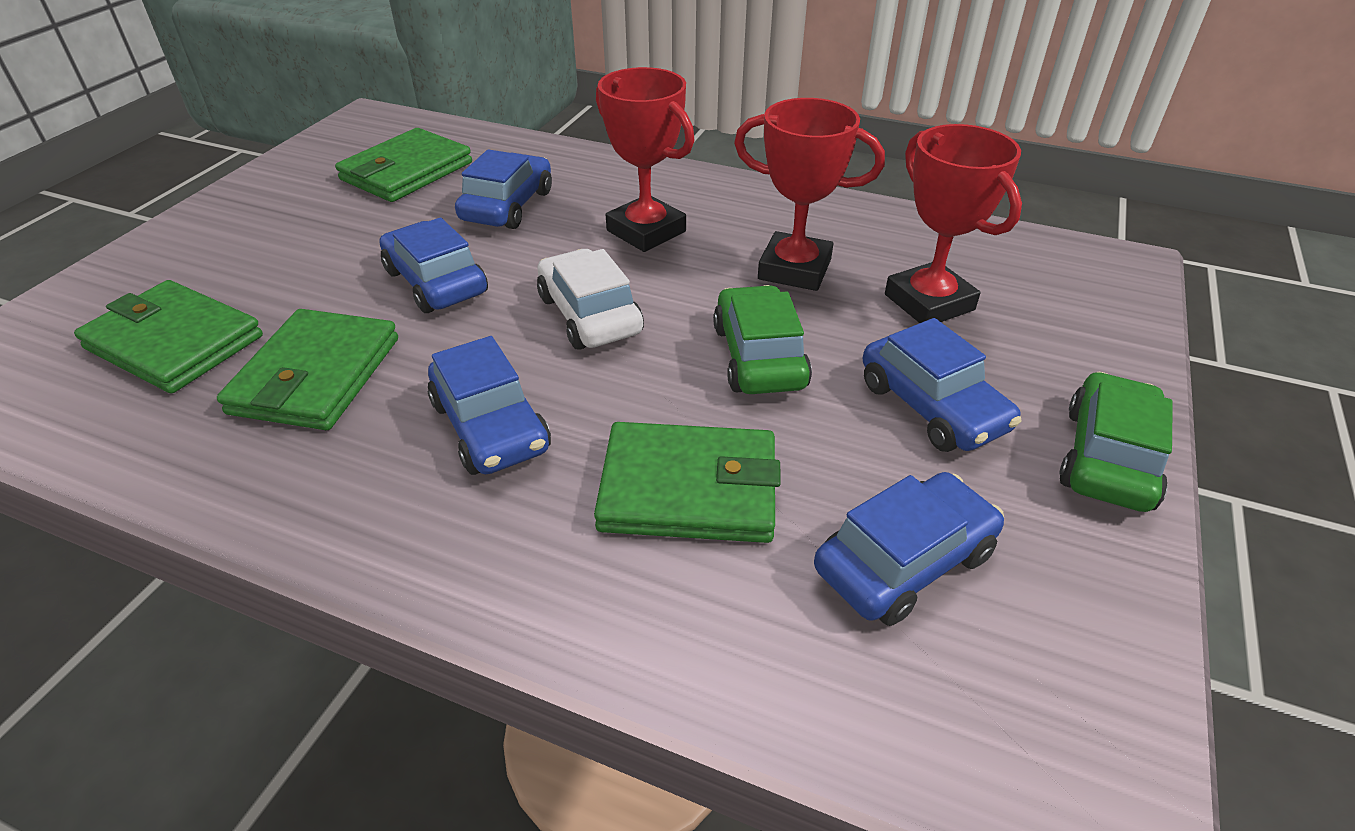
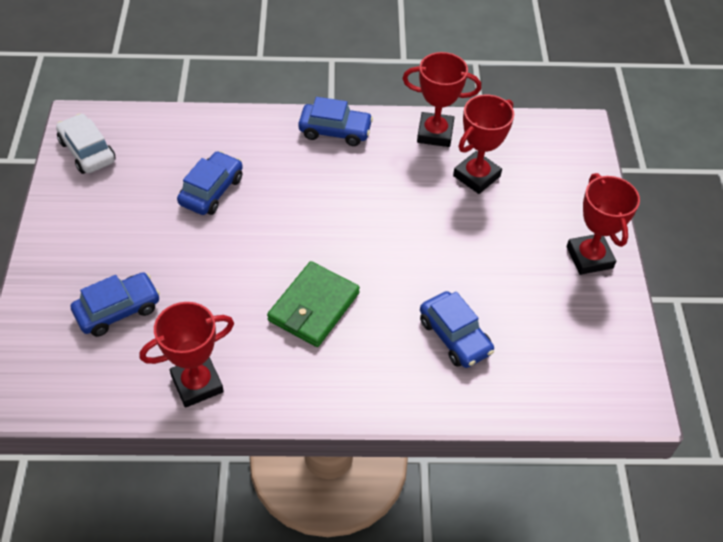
blue car: 5 -> 4
green car: 2 -> 0
green wallet: 4 -> 1
red trophy: 3 -> 4

